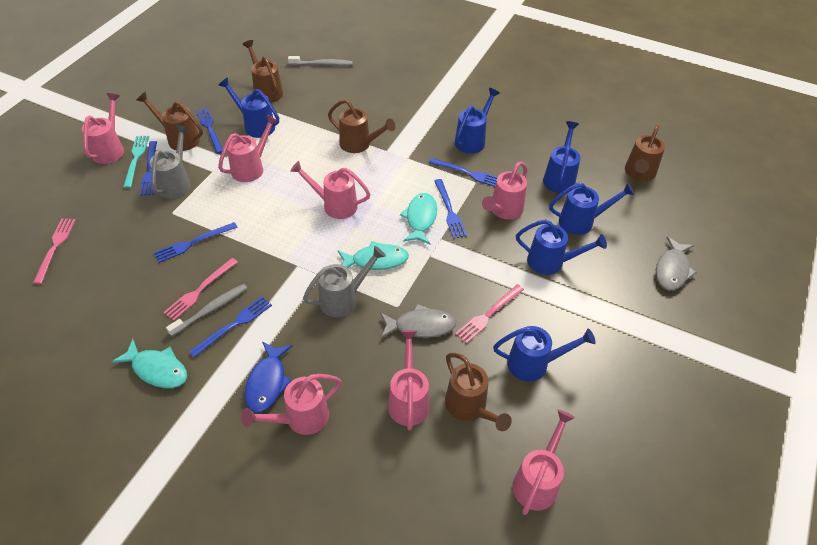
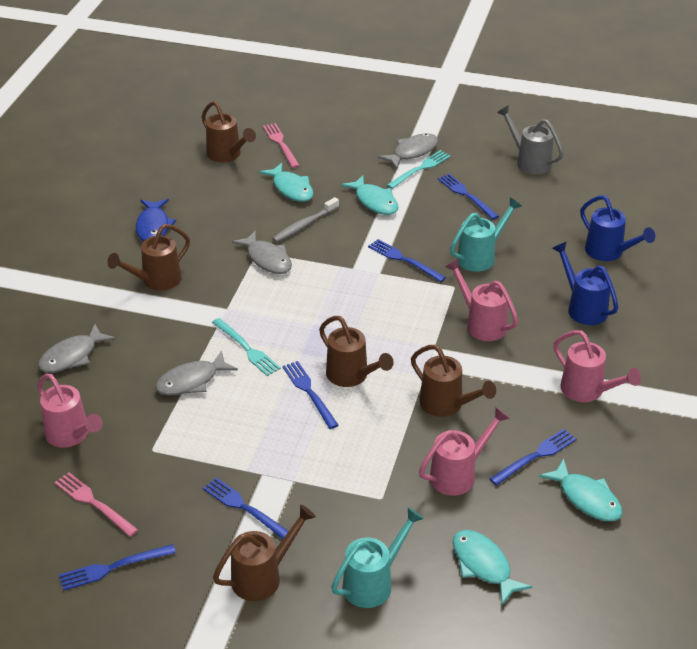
blue watering can: 6 -> 2
grey fish: 2 -> 4
grey toothbrush: 2 -> 1
grey watering can: 2 -> 1
pink fork: 3 -> 2
pink watering can: 7 -> 4
turquoise fish: 3 -> 4
turquoise fork: 1 -> 2
turquoise watering can: 0 -> 2

